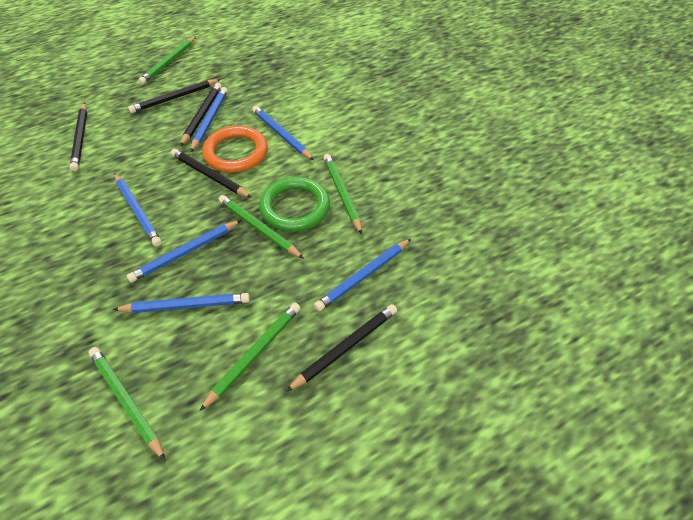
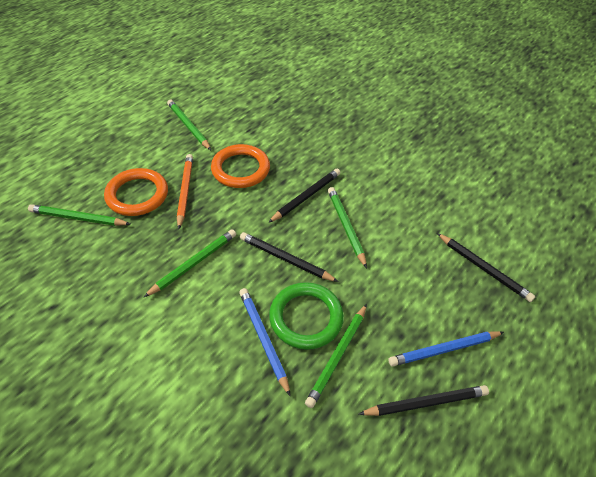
black pencil: 5 -> 4
blue pencil: 6 -> 2
orange pencil: 0 -> 1
orange ring: 1 -> 2

